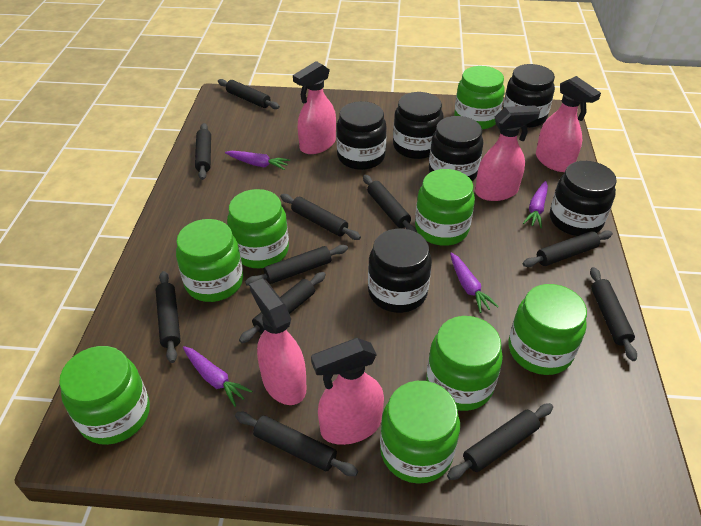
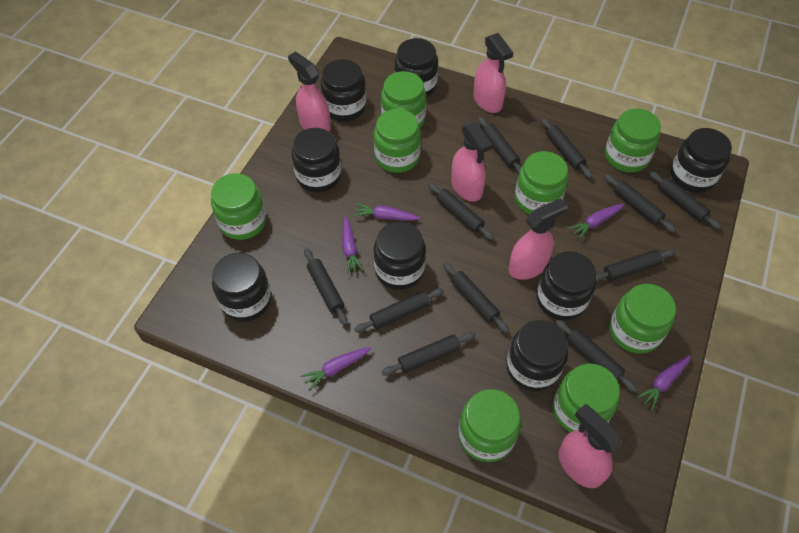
black jar: 6 -> 8
purple carrot: 4 -> 5

